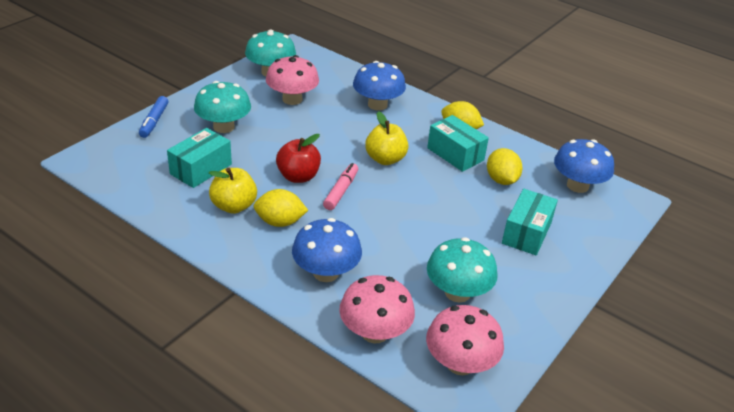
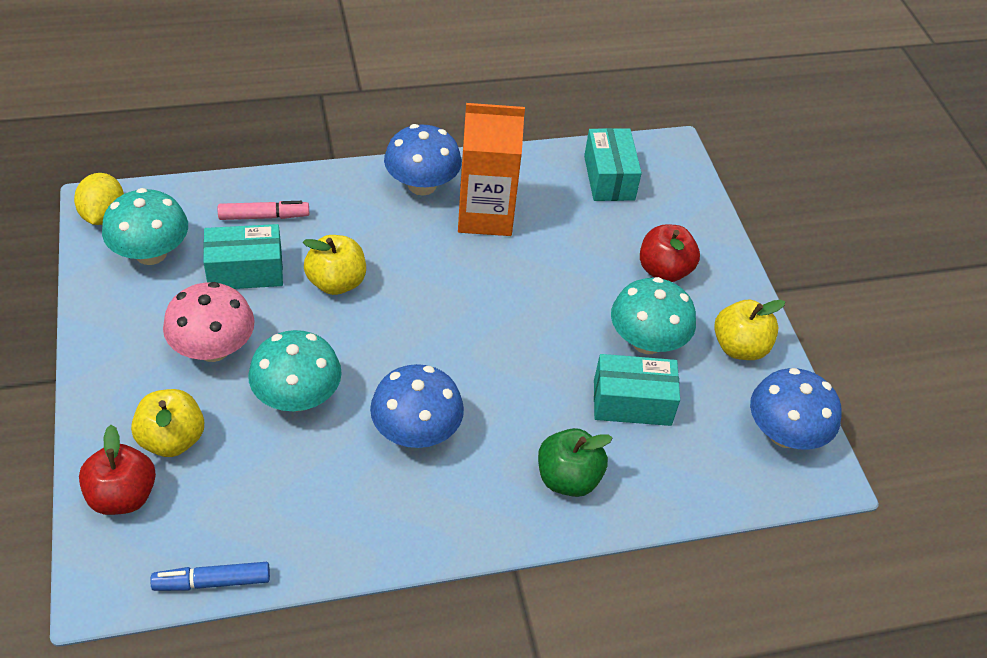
green apple: 0 -> 1
orange carton: 0 -> 1
pink mushroom: 3 -> 1
red apple: 1 -> 2
yellow apple: 2 -> 3
yellow lemon: 3 -> 1

